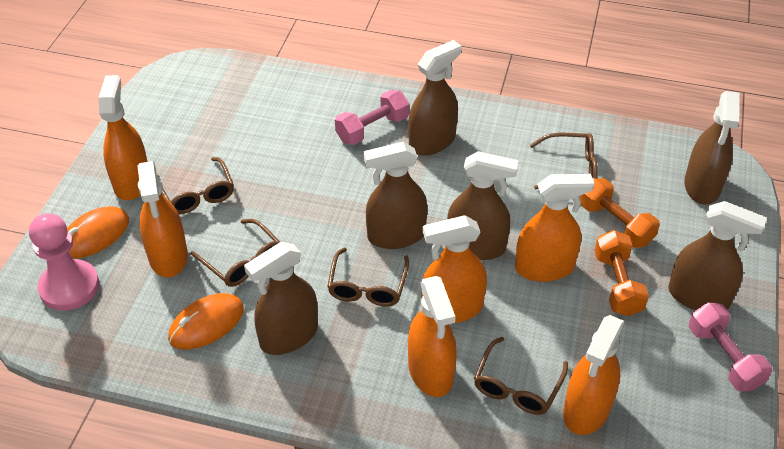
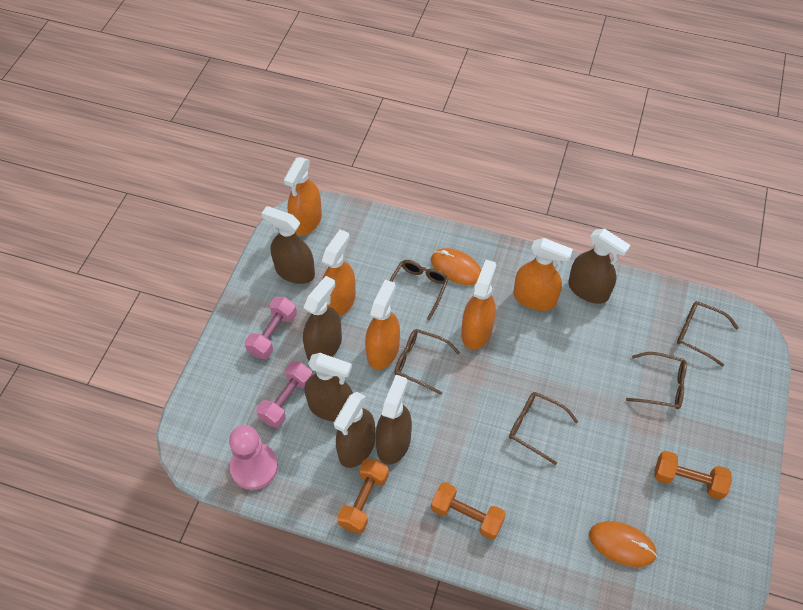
orange dumbbell: 2 -> 3
orange spray bottle: 6 -> 5

